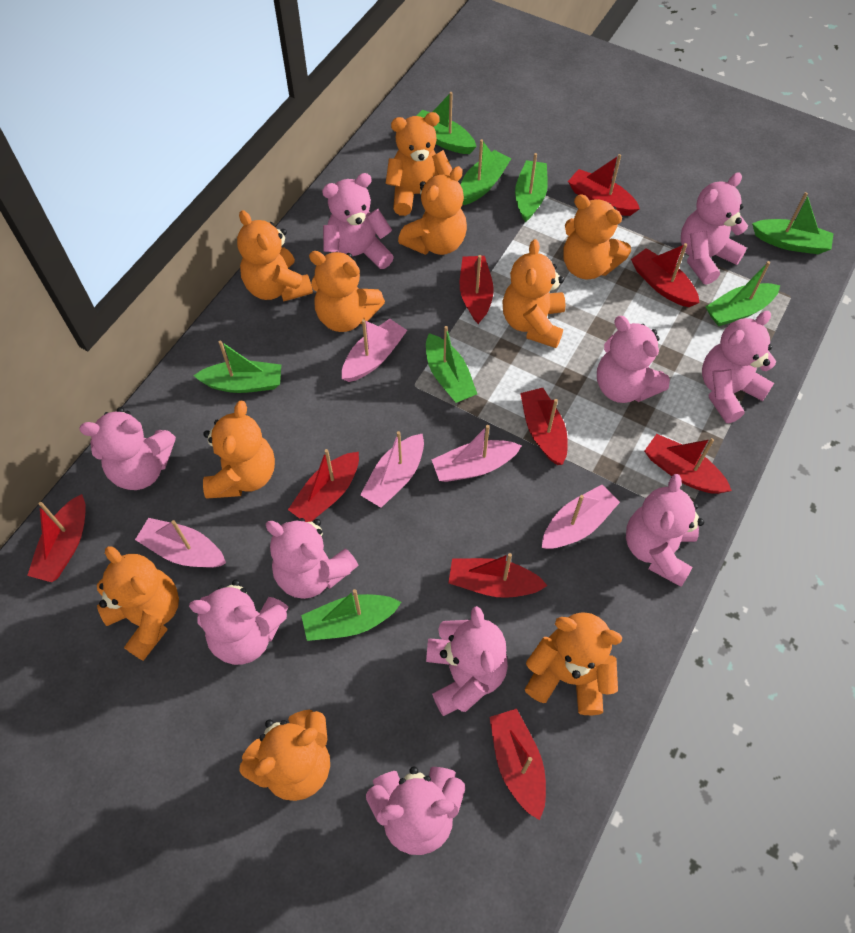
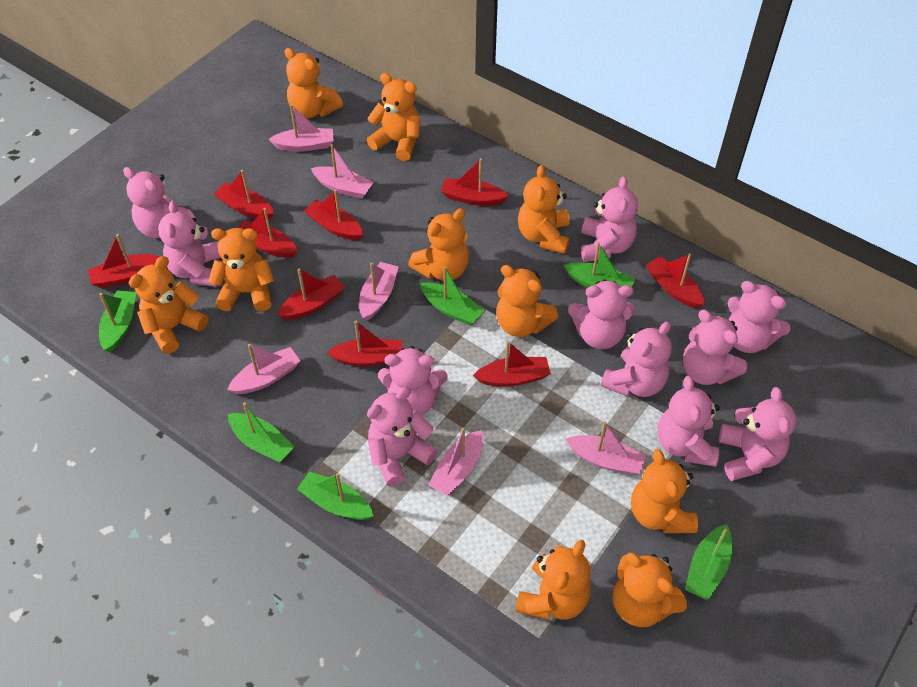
green boat: 8 -> 6
pink boat: 5 -> 6
pink teddy bear: 10 -> 11

